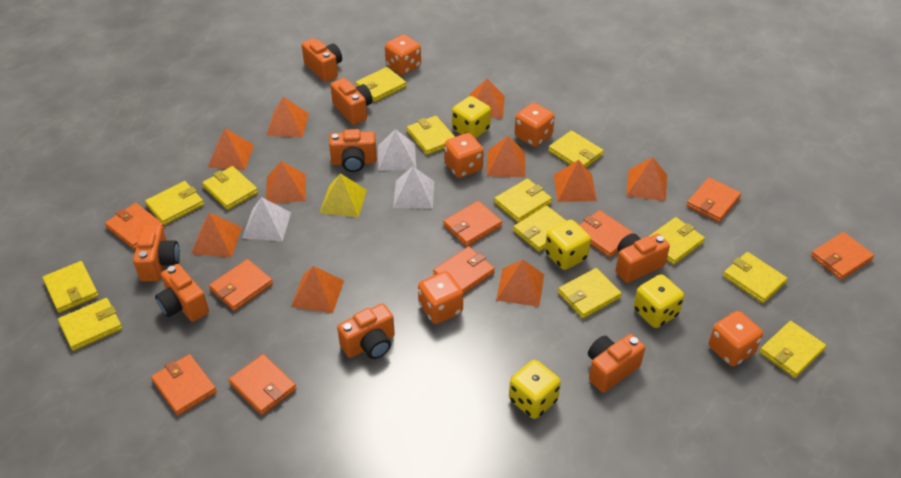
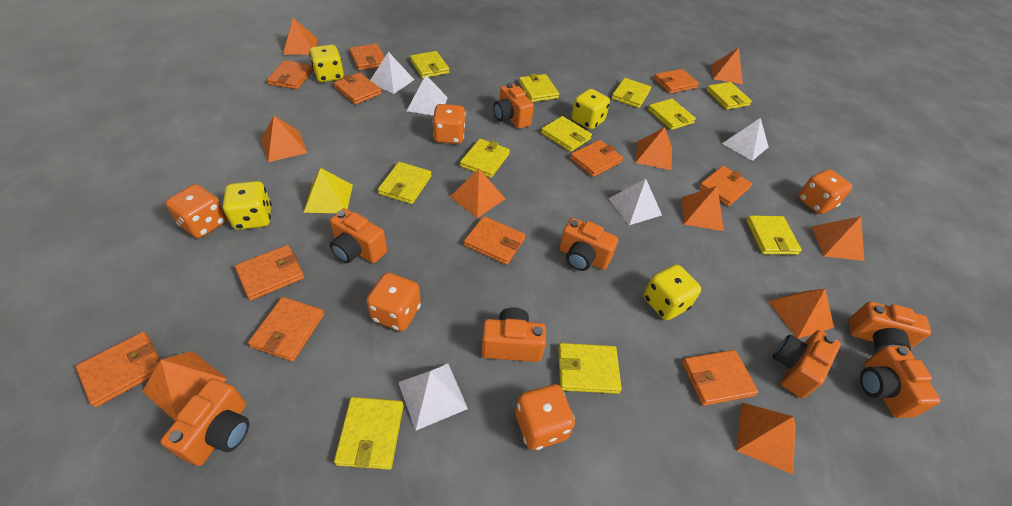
orange wallet: 9 -> 11
white pyramid: 3 -> 5
yellow wallet: 13 -> 11

